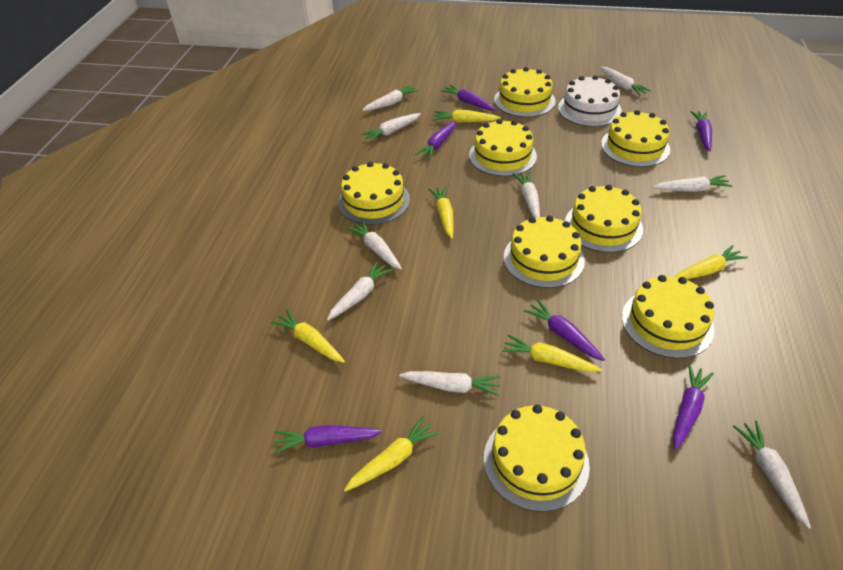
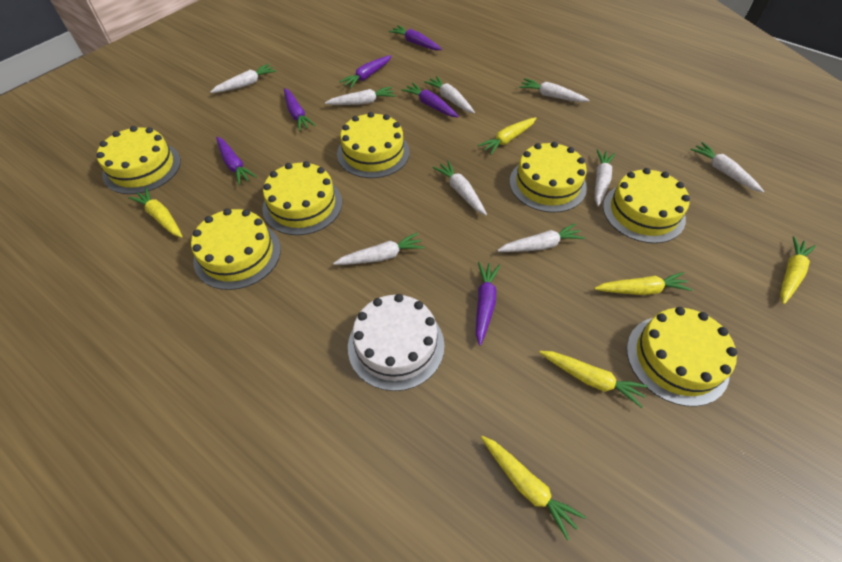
yellow cake: 8 -> 7

